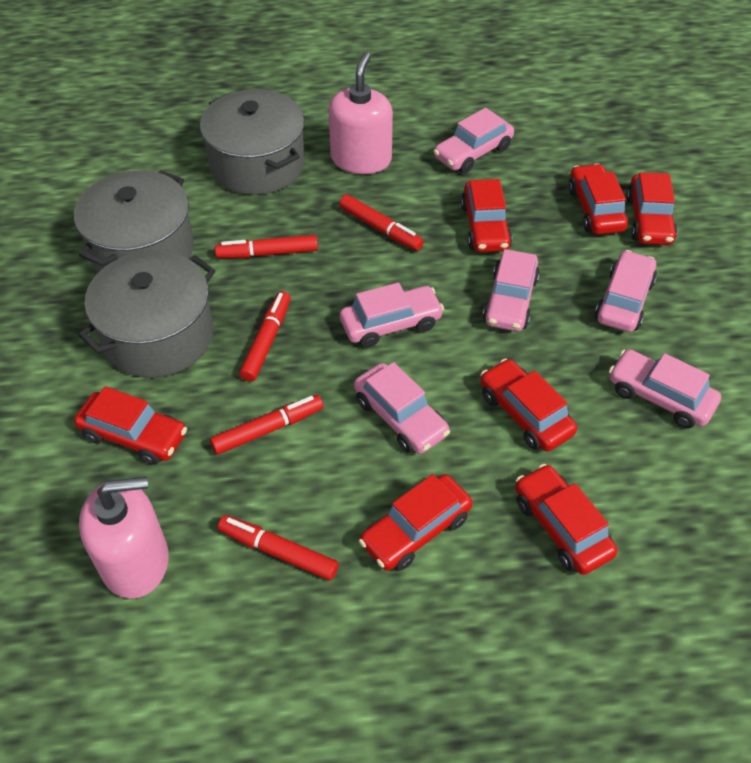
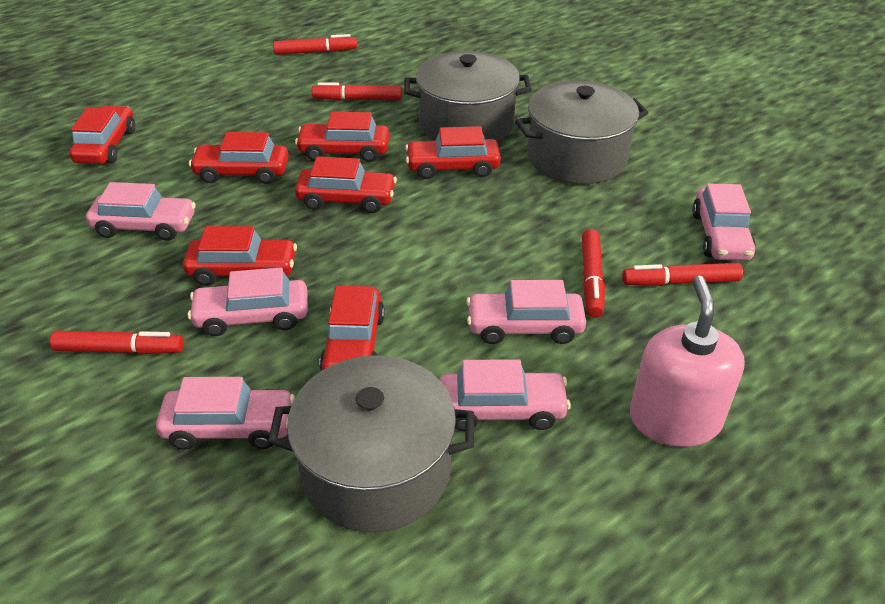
pink soap dispenser: 2 -> 1

